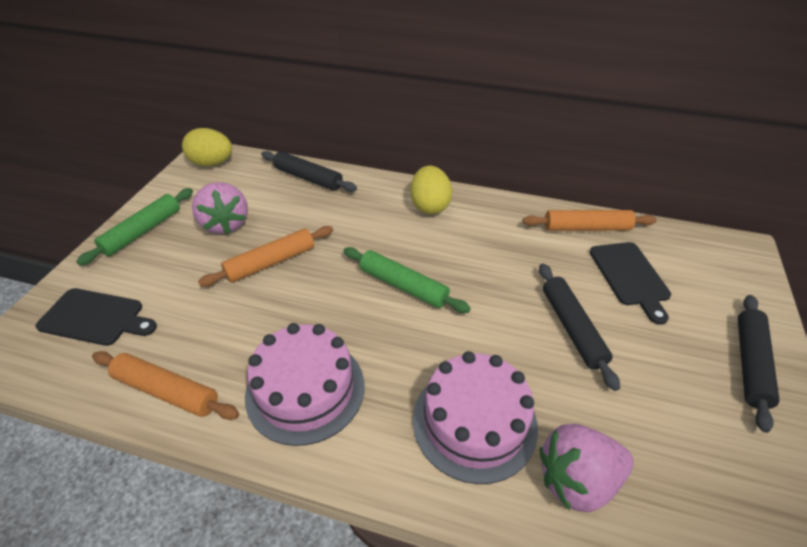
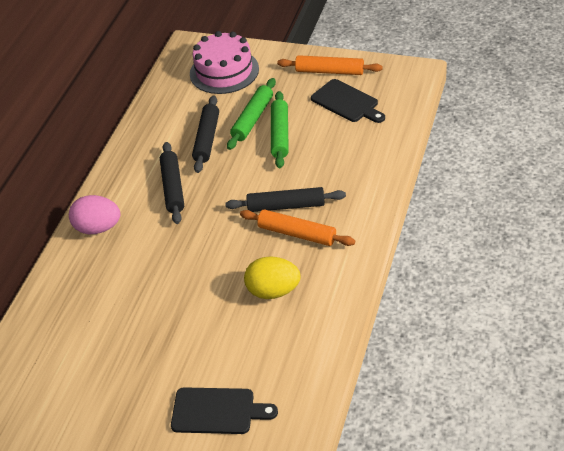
orange rolling pin: 3 -> 2
pink cake: 2 -> 1
pink egg: 0 -> 1
pink strawberry: 2 -> 0
yellow egg: 2 -> 1

